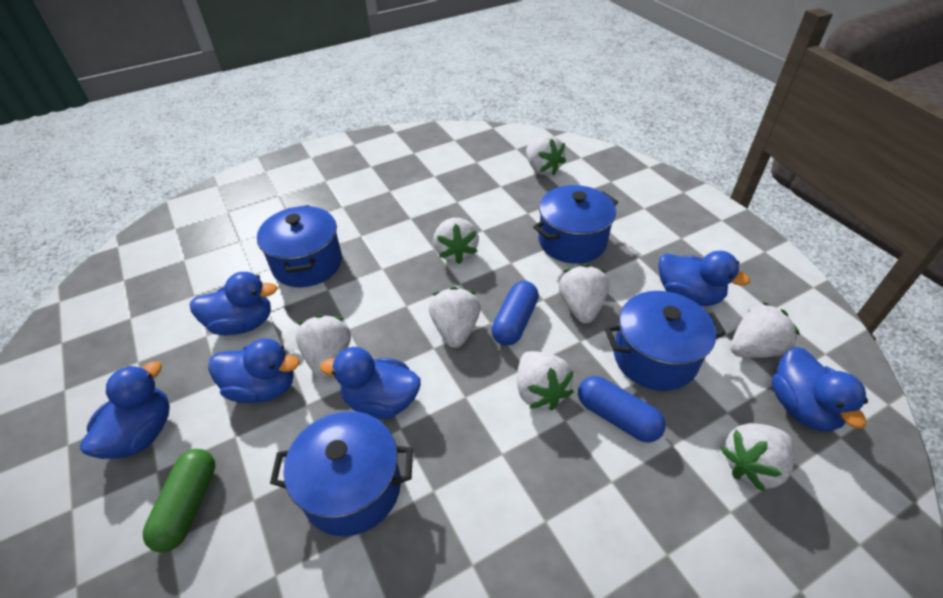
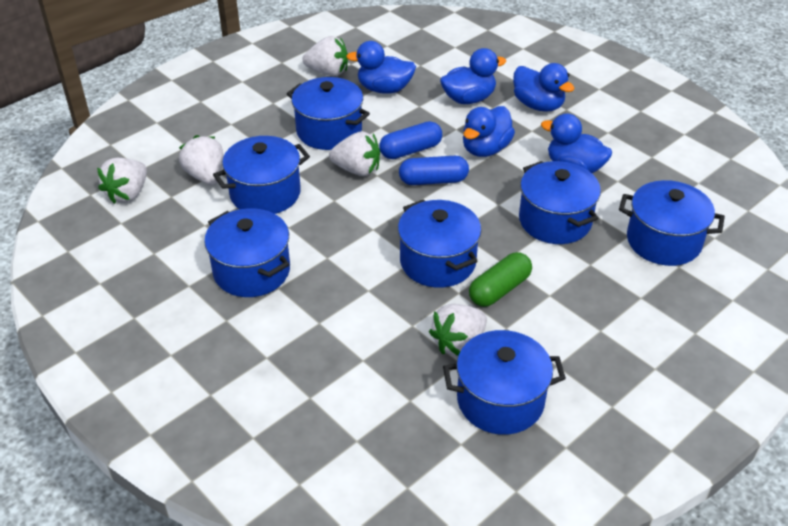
blue duck: 6 -> 5
blue pot: 4 -> 7
white strawberry: 8 -> 5

